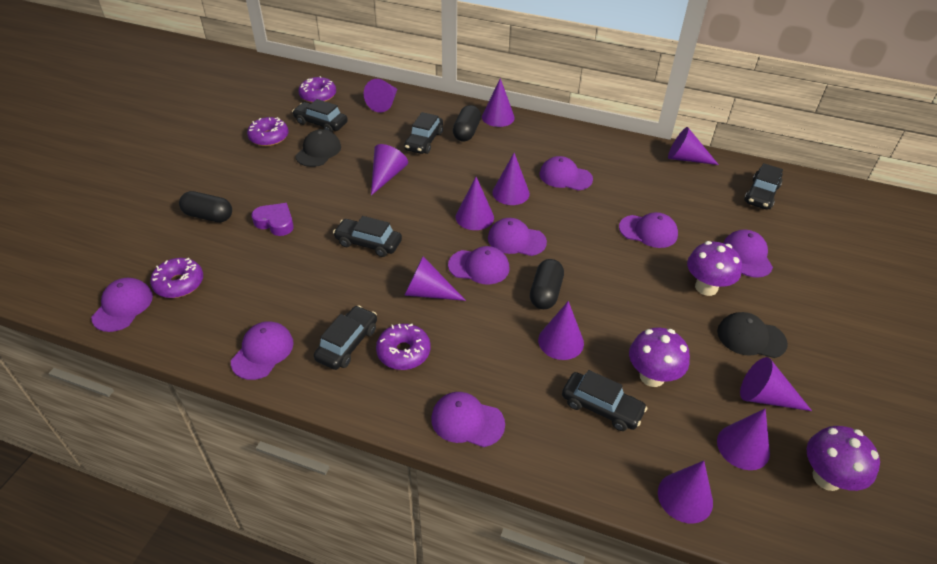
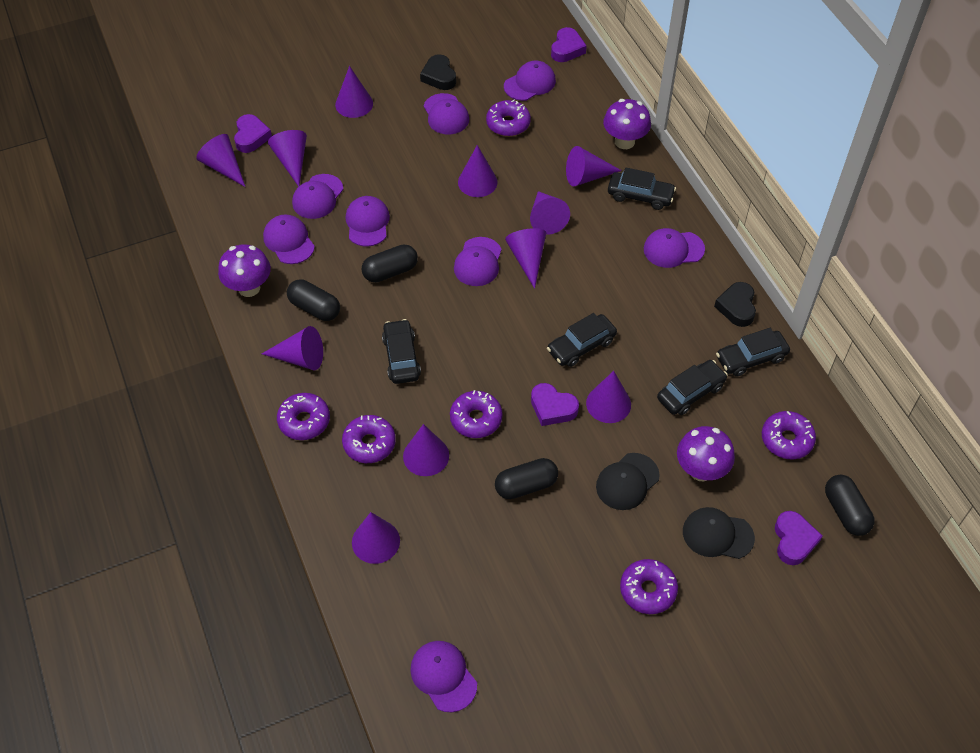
black capsule: 3 -> 4
black car: 6 -> 5
black heart: 0 -> 2
purple donut: 4 -> 6
purple heart: 1 -> 4

